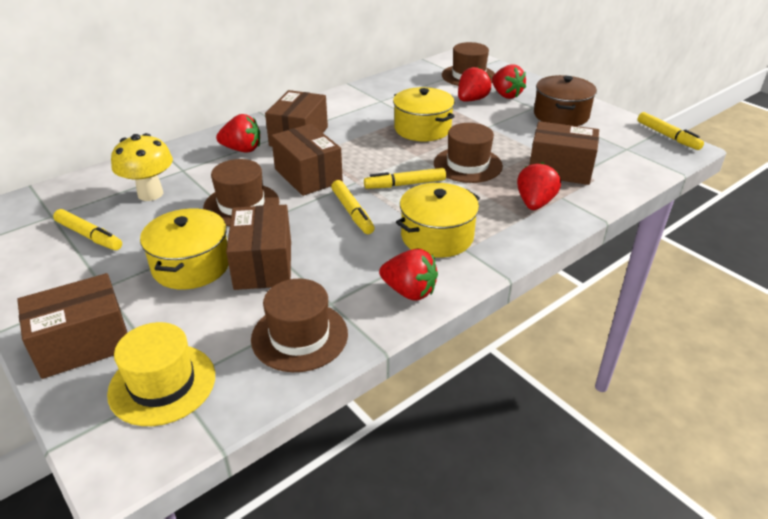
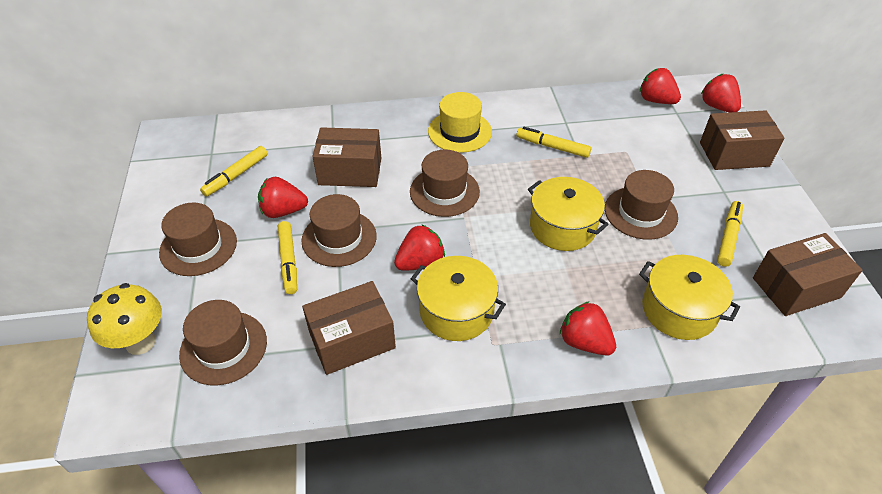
brown box: 5 -> 4
brown hat: 4 -> 5
brown pot: 1 -> 0

